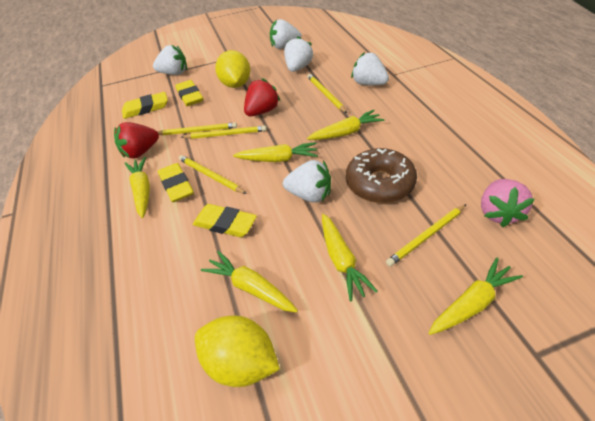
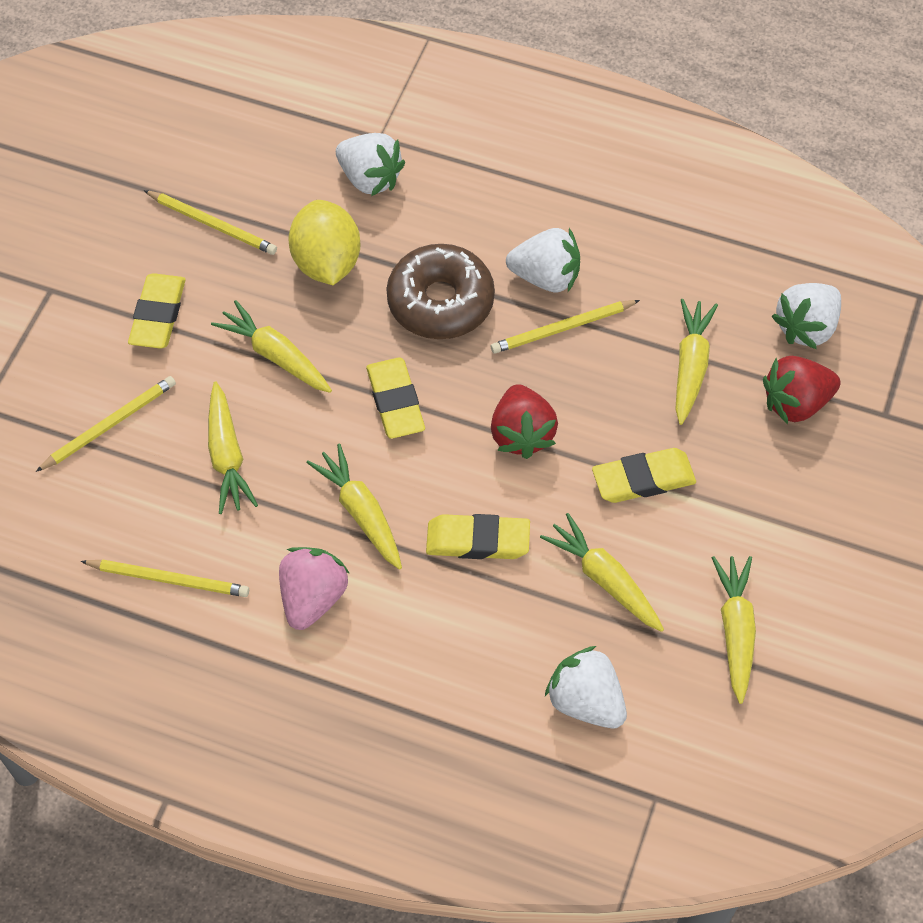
white strawberry: 5 -> 4
yellow lemon: 2 -> 1
yellow pencil: 5 -> 4

